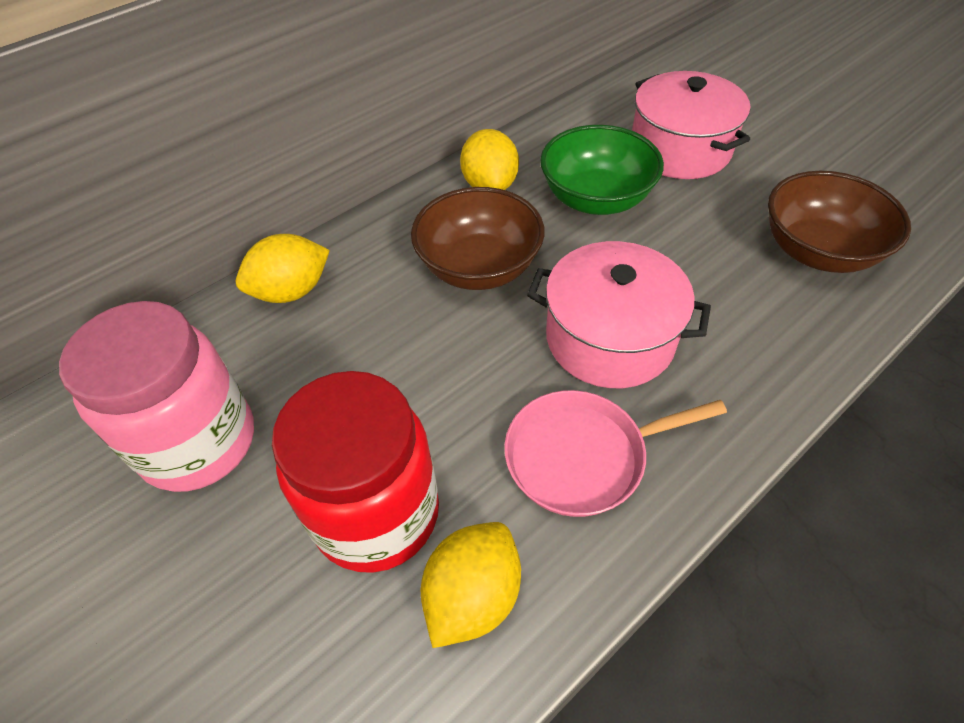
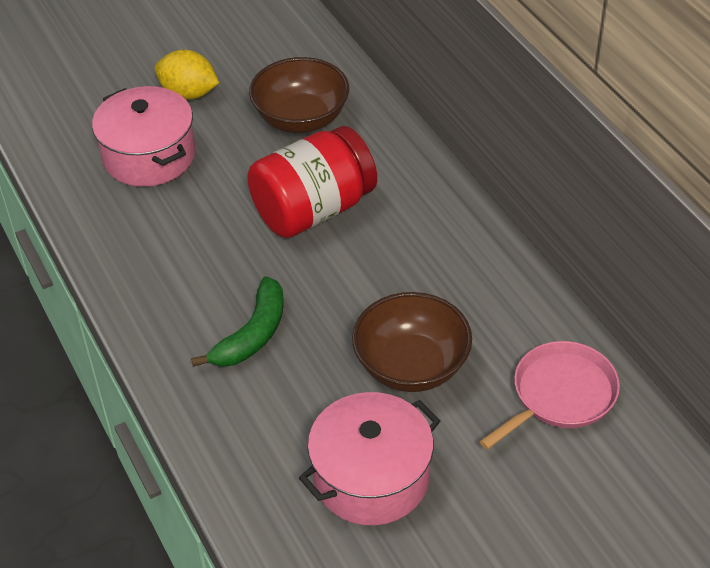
green banana: 0 -> 1
green bowl: 1 -> 0
pink jar: 1 -> 0
yellow lemon: 3 -> 1

